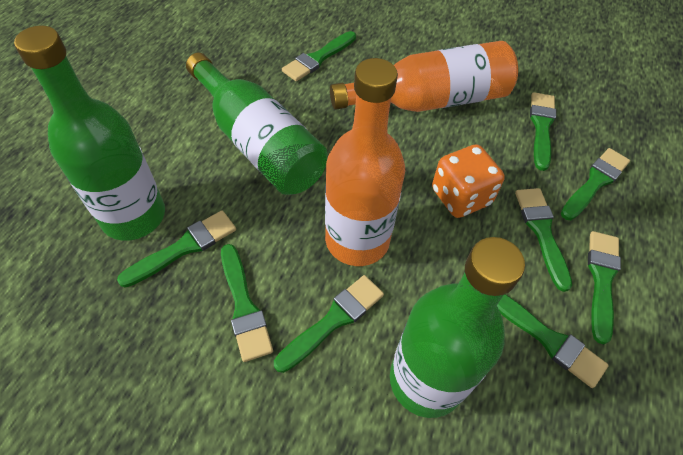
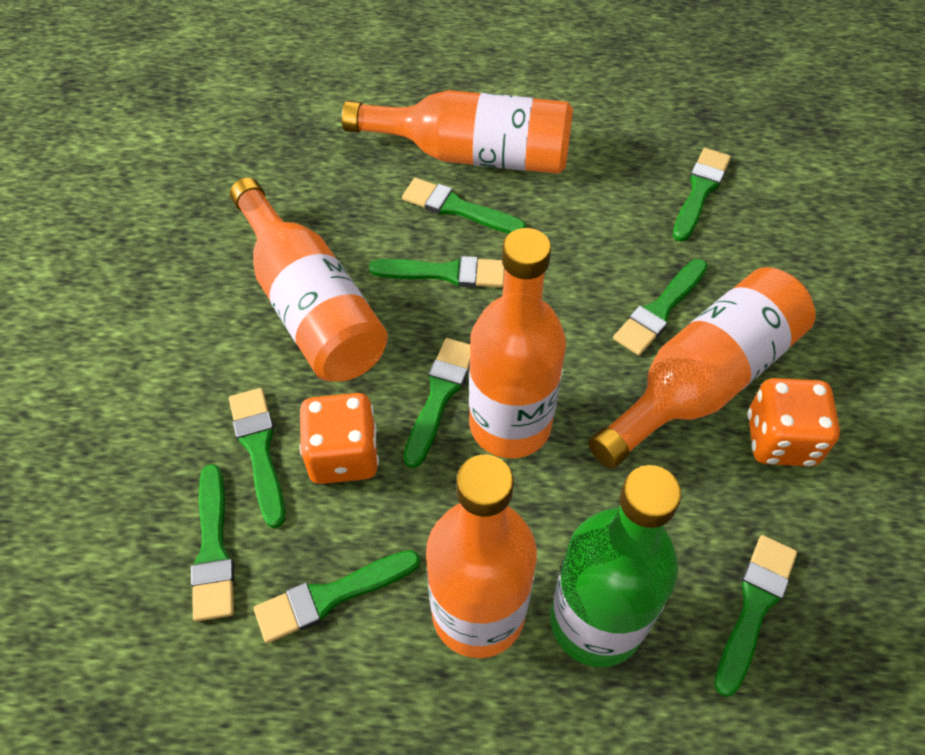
green bottle: 3 -> 1
orange bottle: 2 -> 5
orange dice: 1 -> 2

